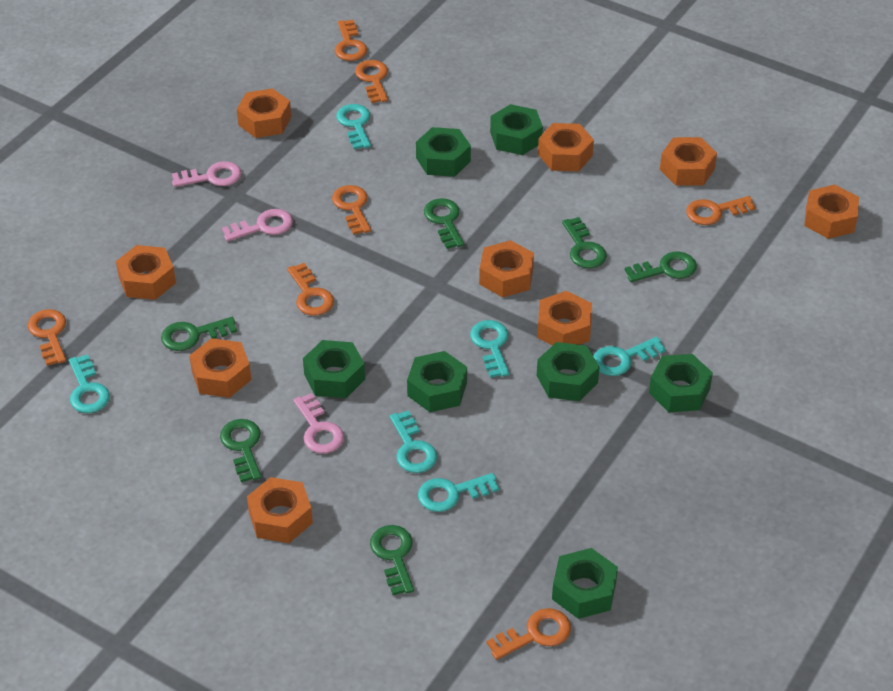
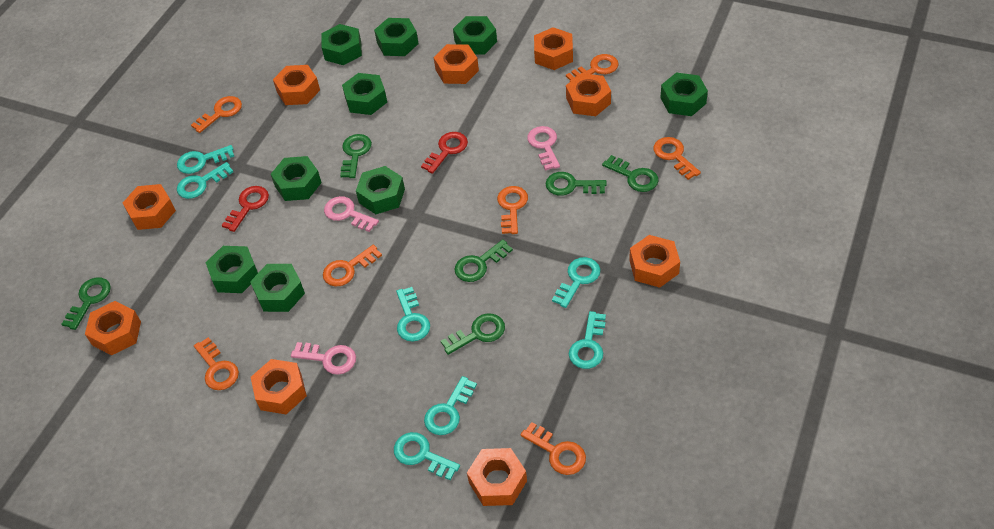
green nut: 7 -> 9
red key: 0 -> 2
turquoise key: 6 -> 7

